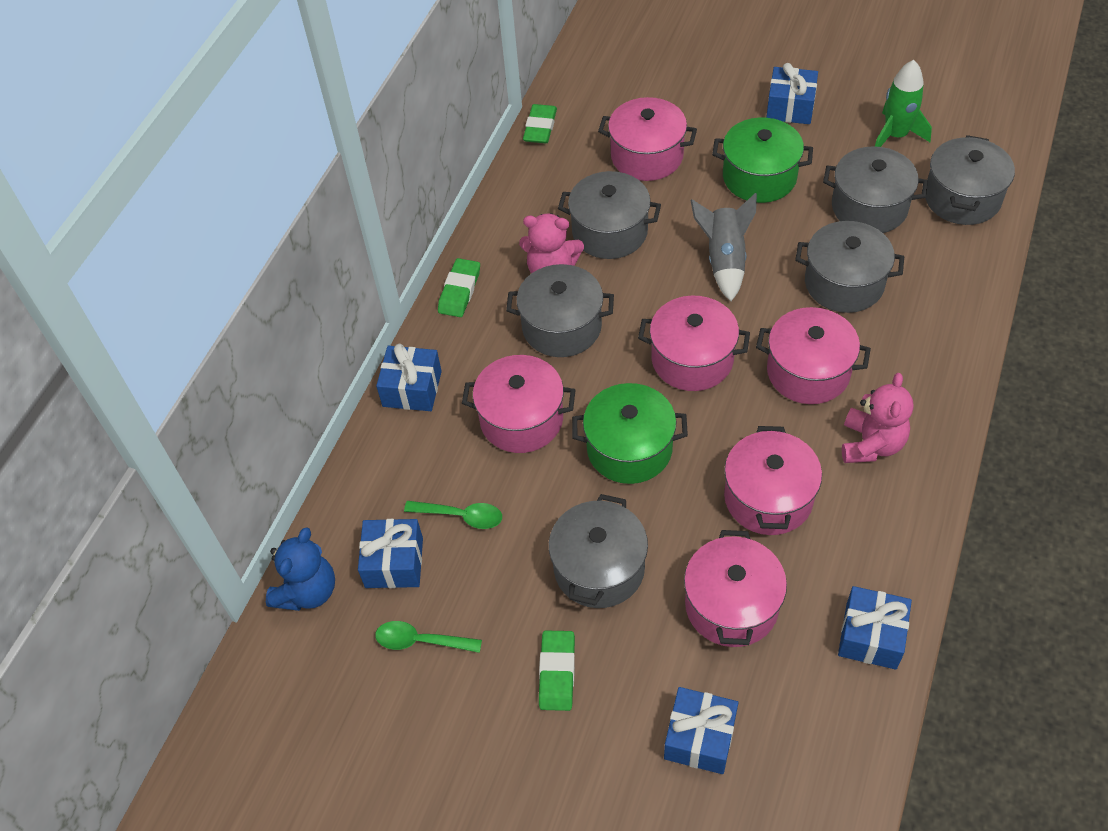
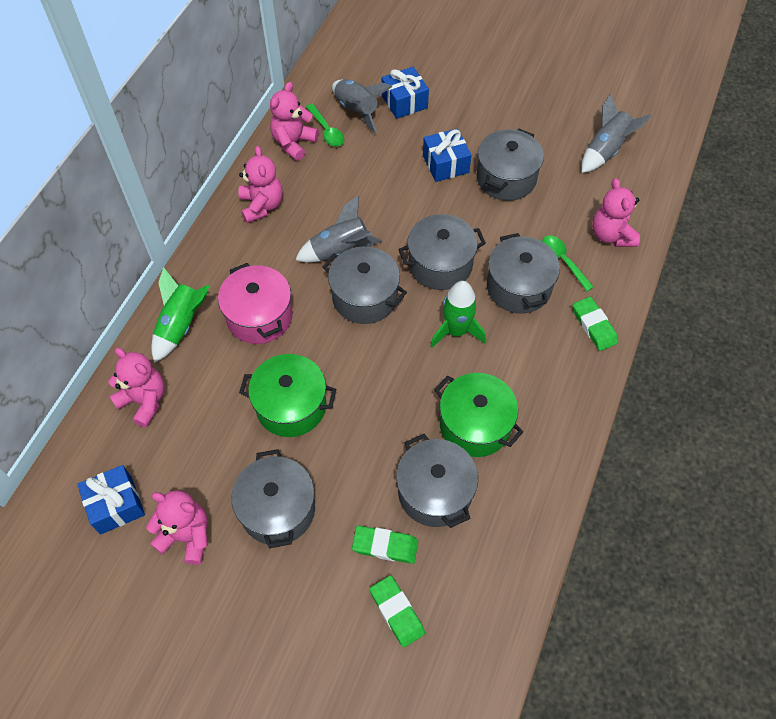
blue gift: 5 -> 3
blue teddy bear: 1 -> 0
green rocket: 1 -> 2
grey rocket: 1 -> 3
pink pot: 6 -> 1
pink teddy bear: 2 -> 5

